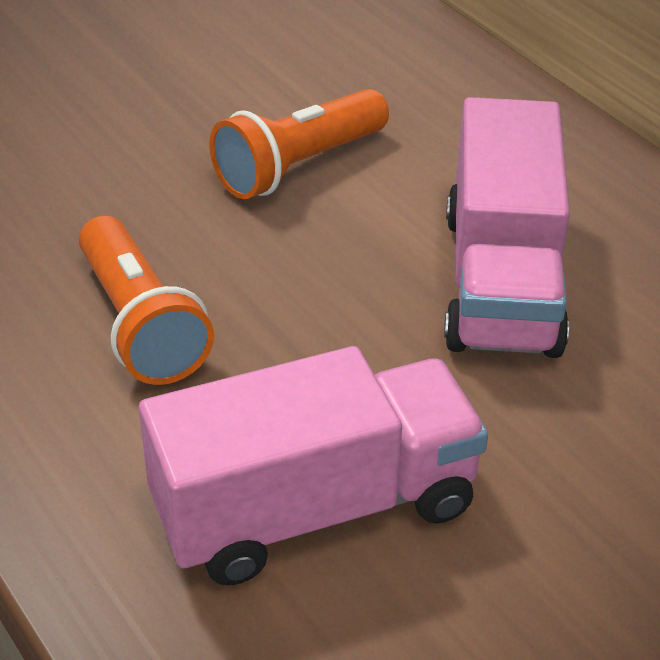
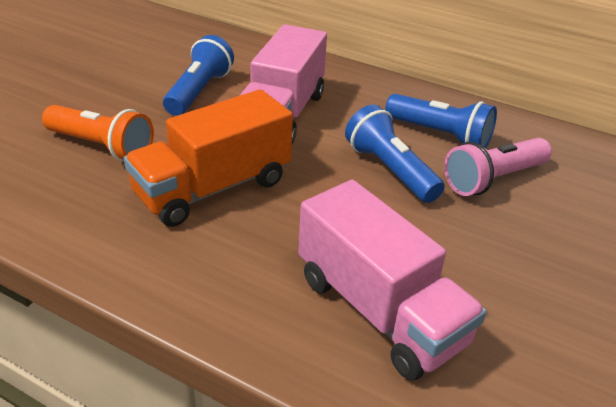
blue flashlight: 0 -> 3
orange flashlight: 2 -> 1
orange truck: 0 -> 1
pink flashlight: 0 -> 1

